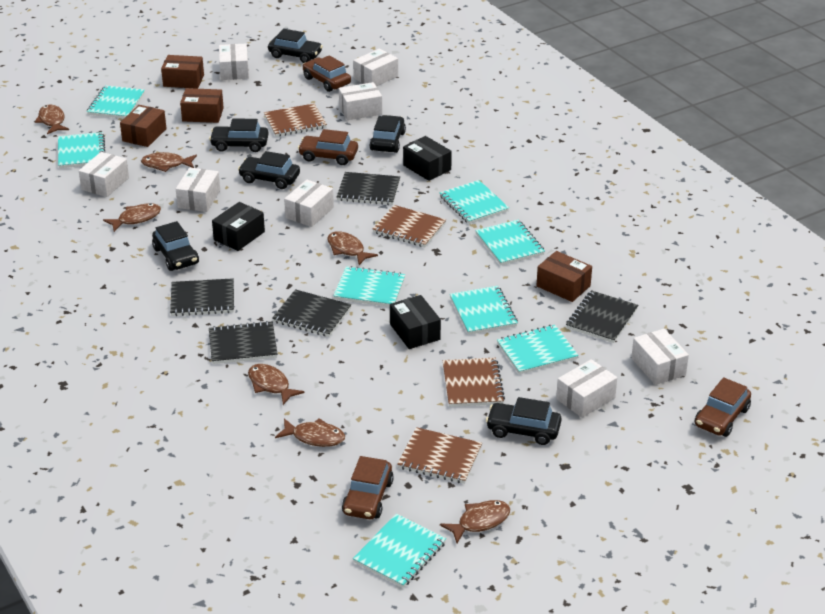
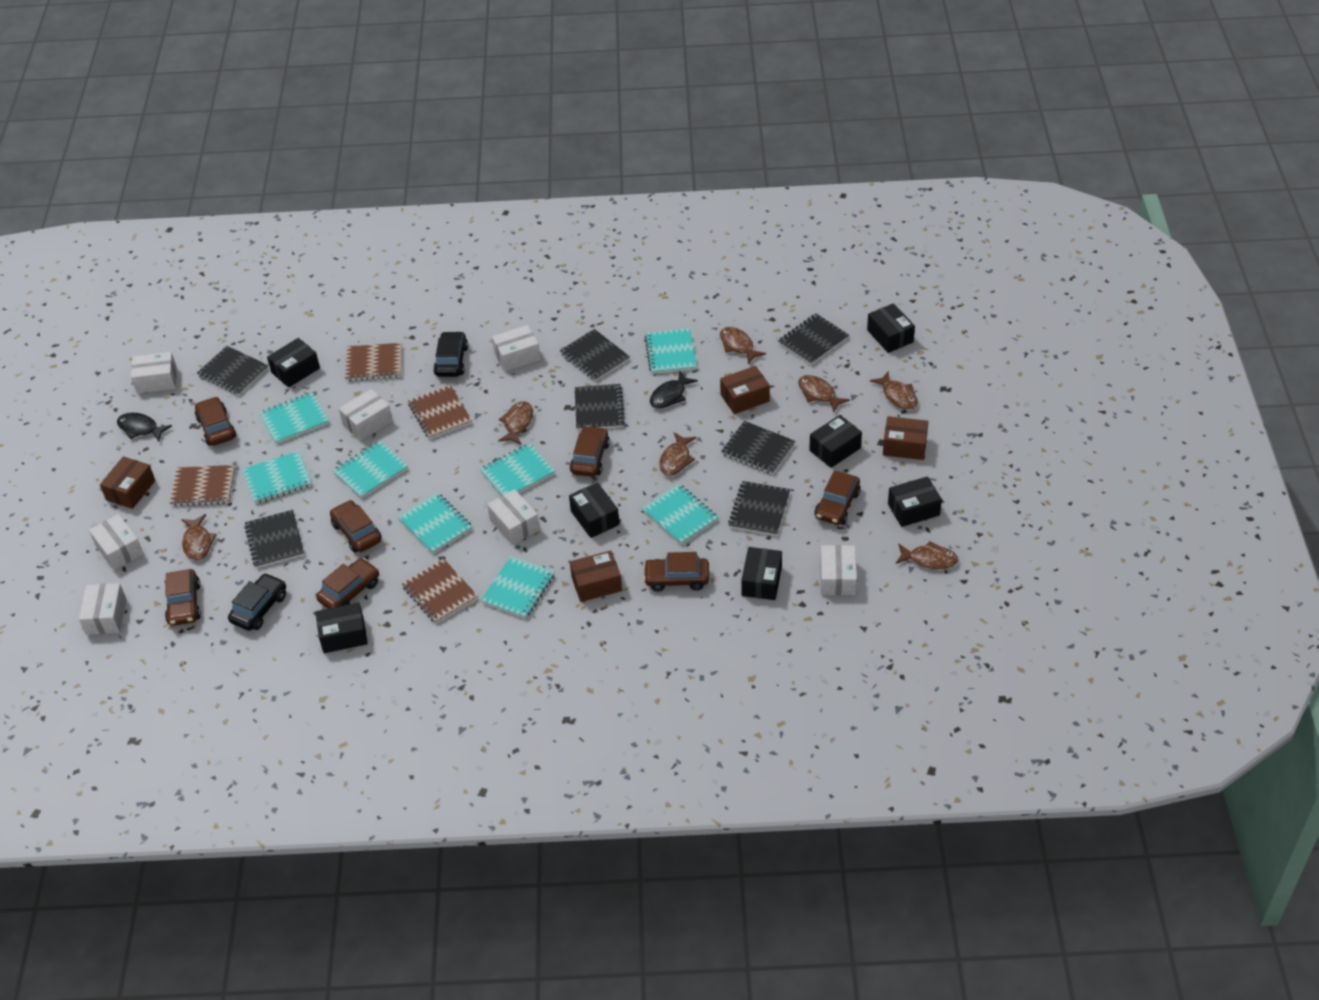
black box: 3 -> 7
black car: 6 -> 2
black fish: 0 -> 2
black notebook: 5 -> 7
brown car: 4 -> 7
white box: 8 -> 7

